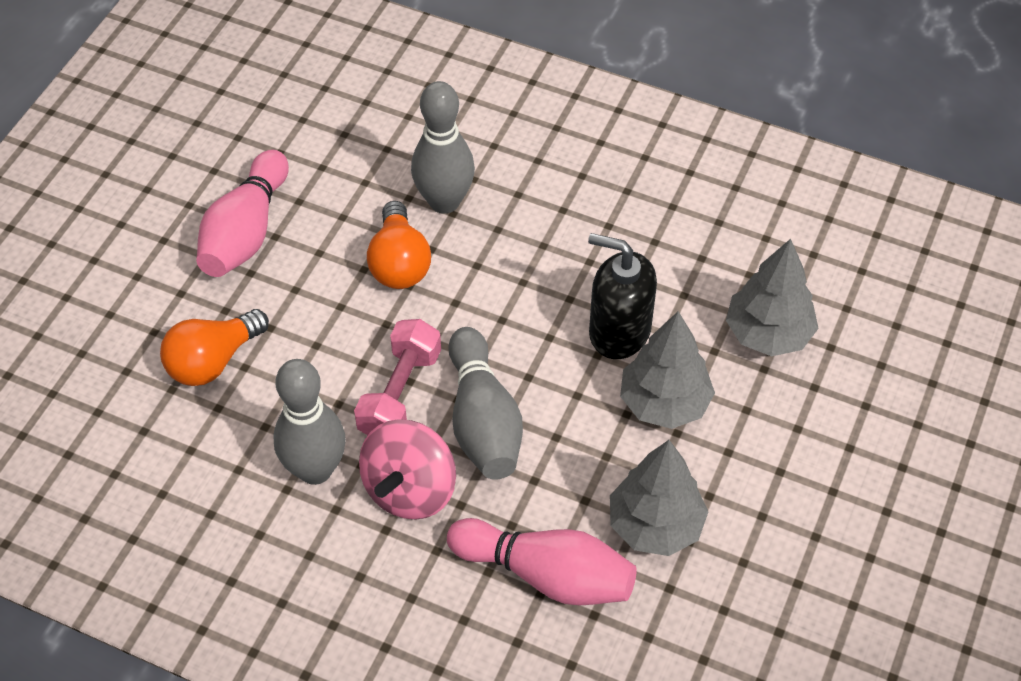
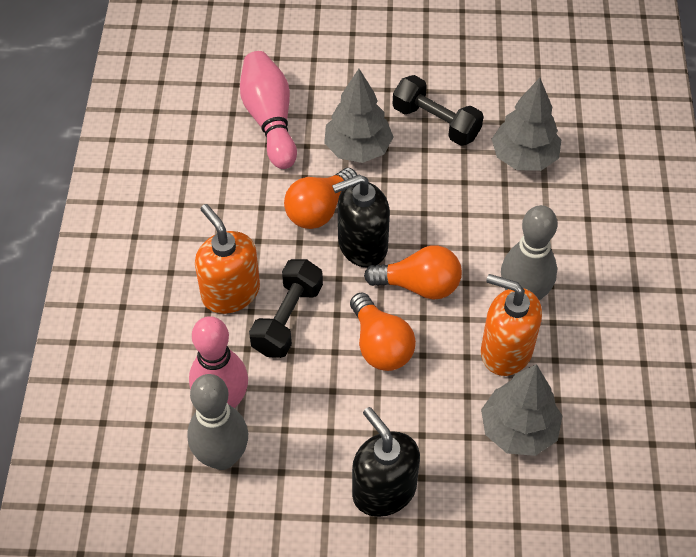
black dumbbell: 0 -> 2
black soap dispenser: 1 -> 2
grey bowling pin: 3 -> 2
orange light bulb: 2 -> 3
orange soap dispenser: 0 -> 2
pink dumbbell: 1 -> 0
pink spinning top: 1 -> 0

